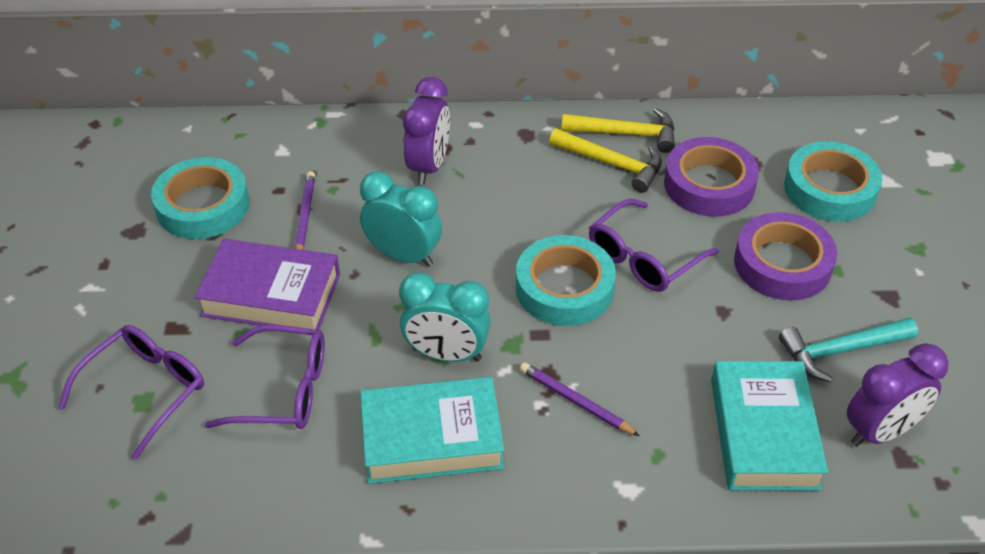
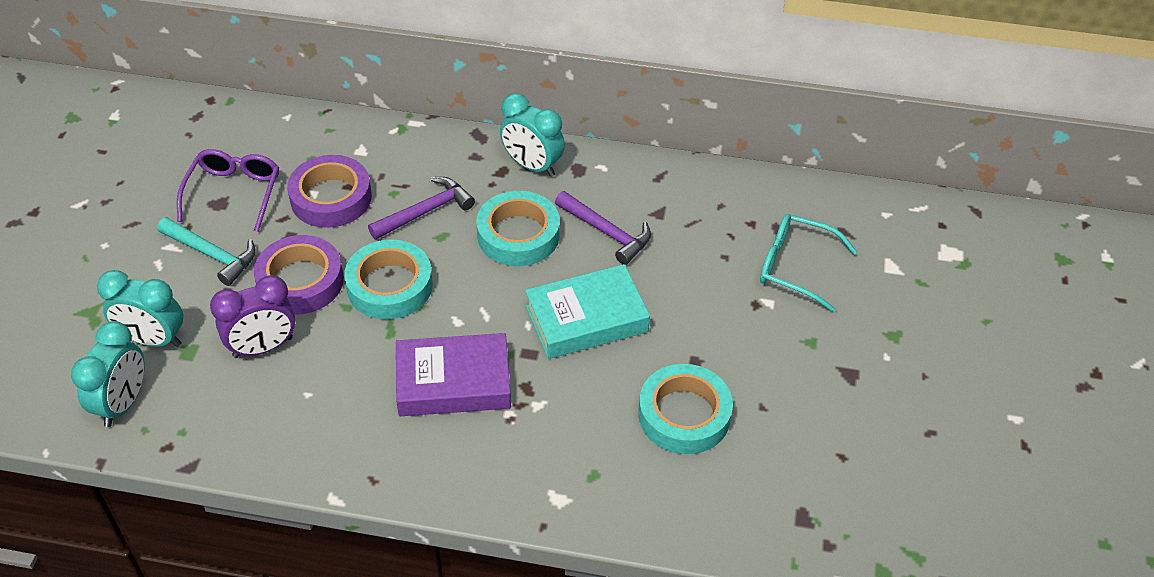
purple clock: 2 -> 1
purple glasses: 3 -> 1
purple hammer: 0 -> 2
purple pencil: 2 -> 0
turquoise book: 2 -> 1
turquoise clock: 2 -> 3
turquoise glasses: 0 -> 1
yellow hammer: 2 -> 0

